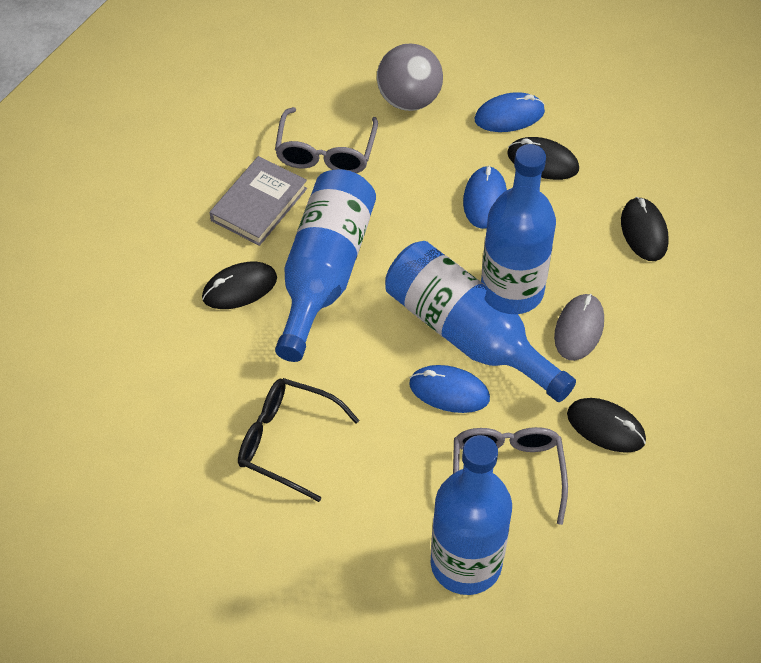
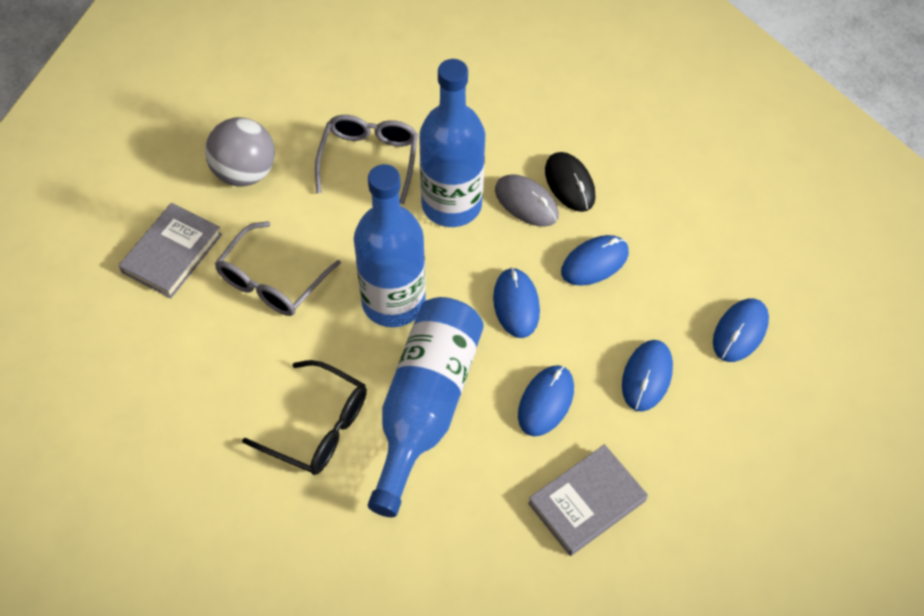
black mouse: 4 -> 1
blue bottle: 4 -> 3
blue mouse: 3 -> 5
grey book: 1 -> 2

